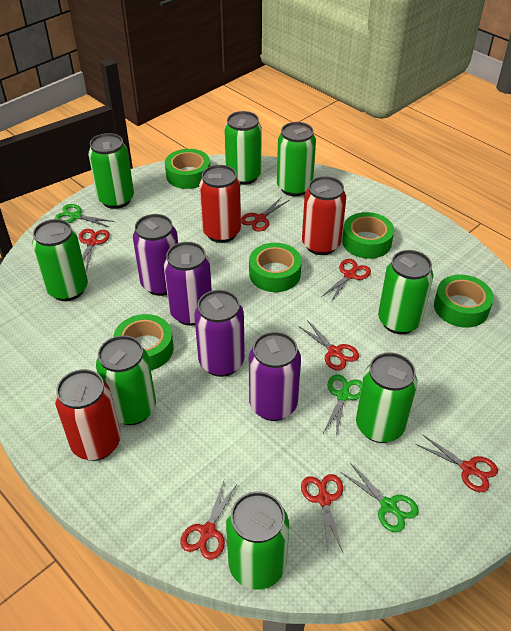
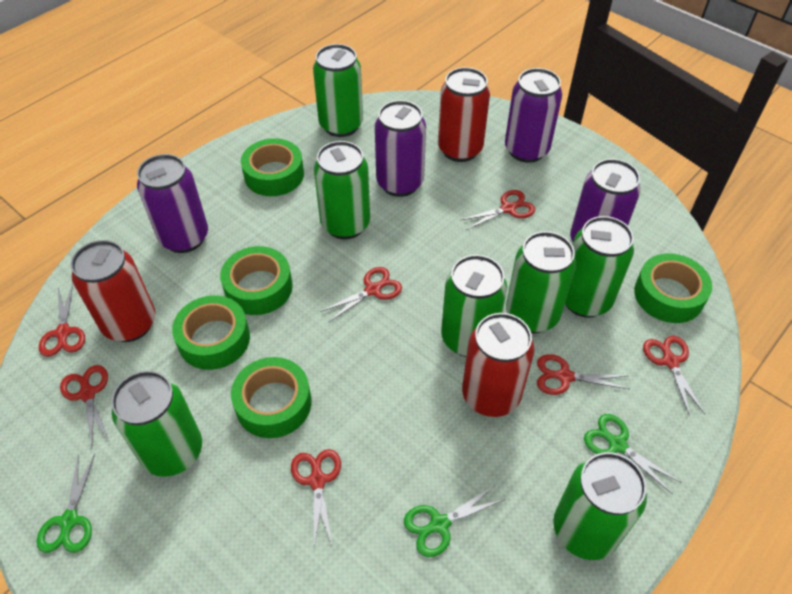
green can: 8 -> 7

